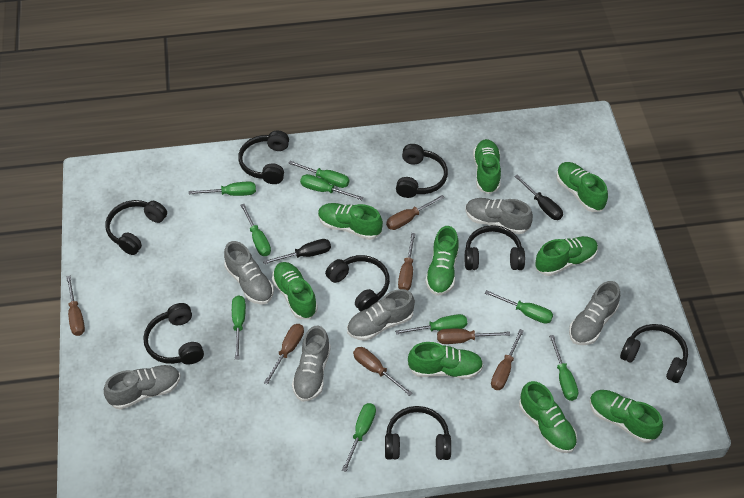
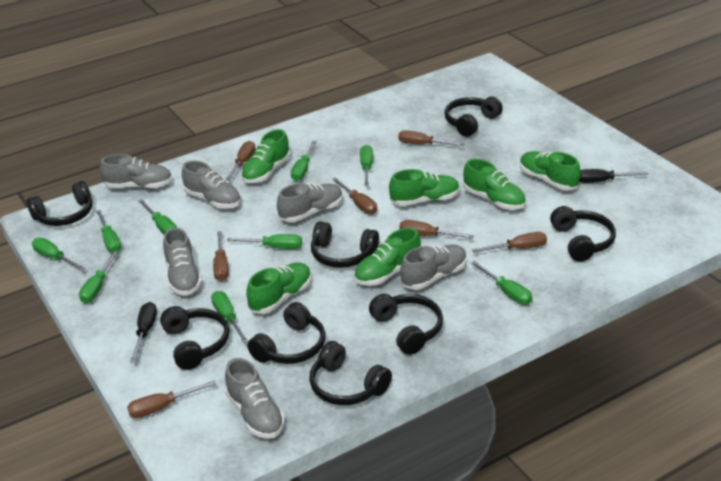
green shoe: 9 -> 6

